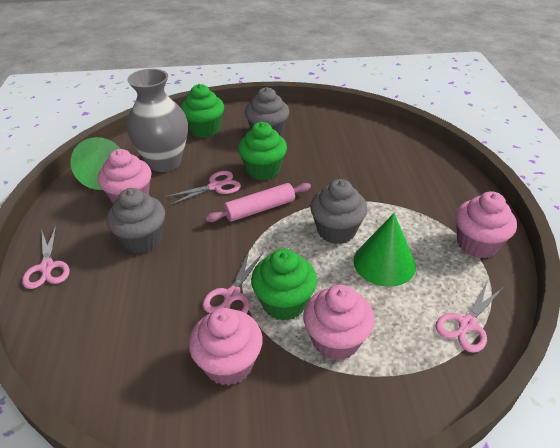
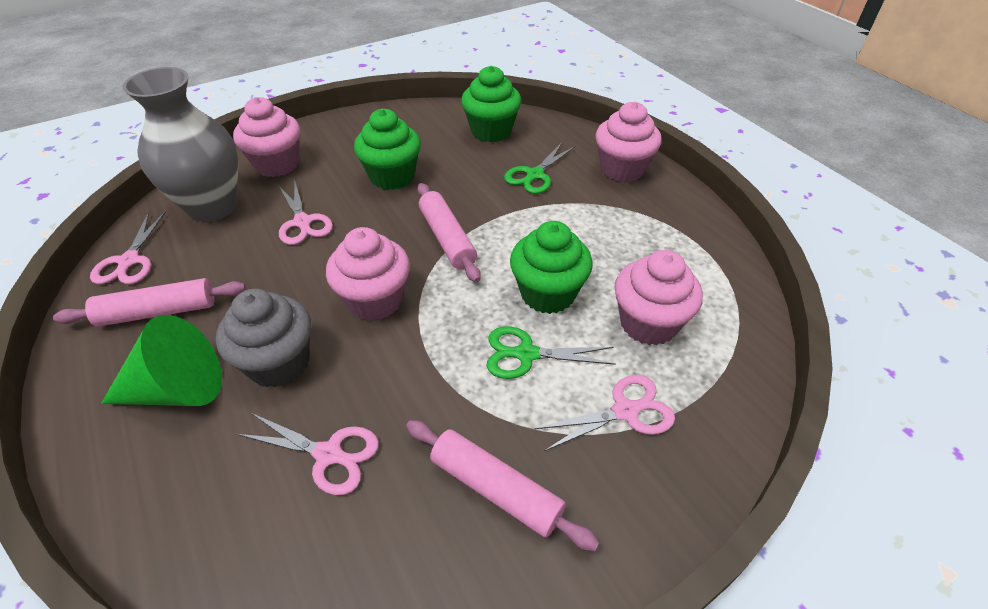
green cone: 2 -> 1
green scissors: 0 -> 2
grey cupcake: 3 -> 1
pink rolling pin: 1 -> 3

